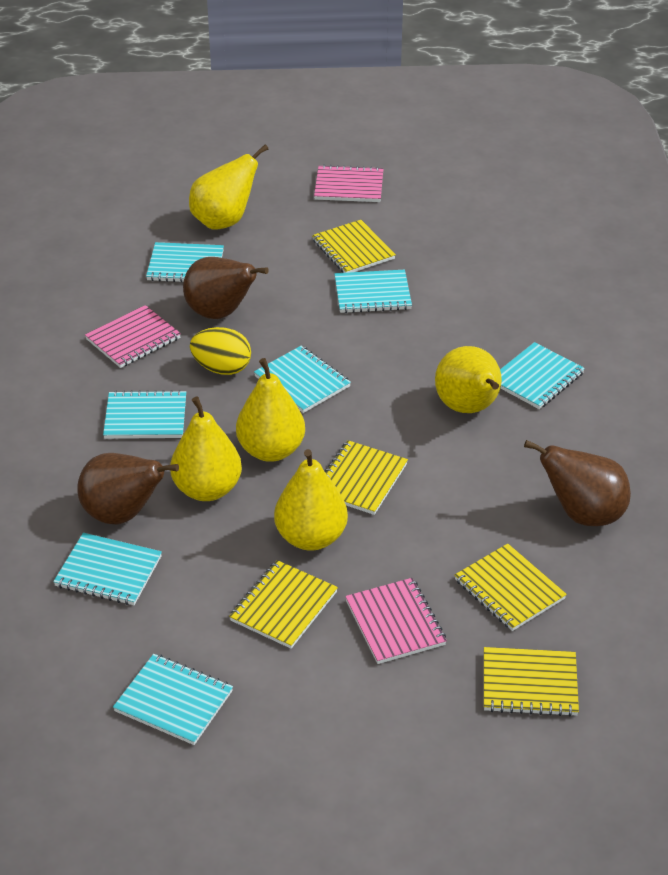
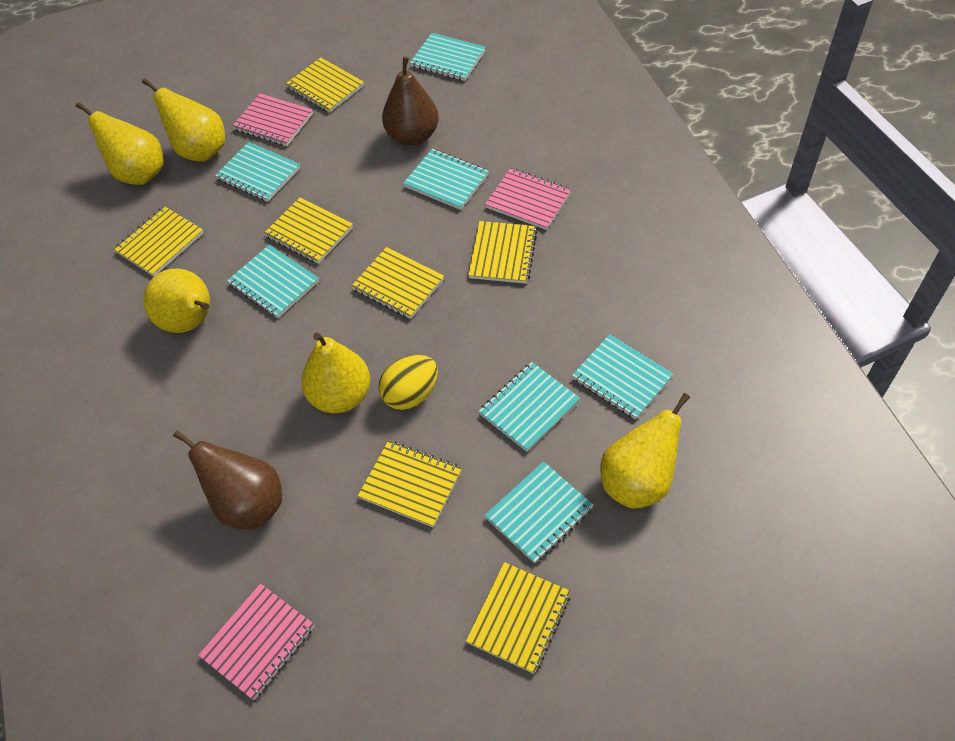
brown pear: 3 -> 2
yellow notebook: 5 -> 7

